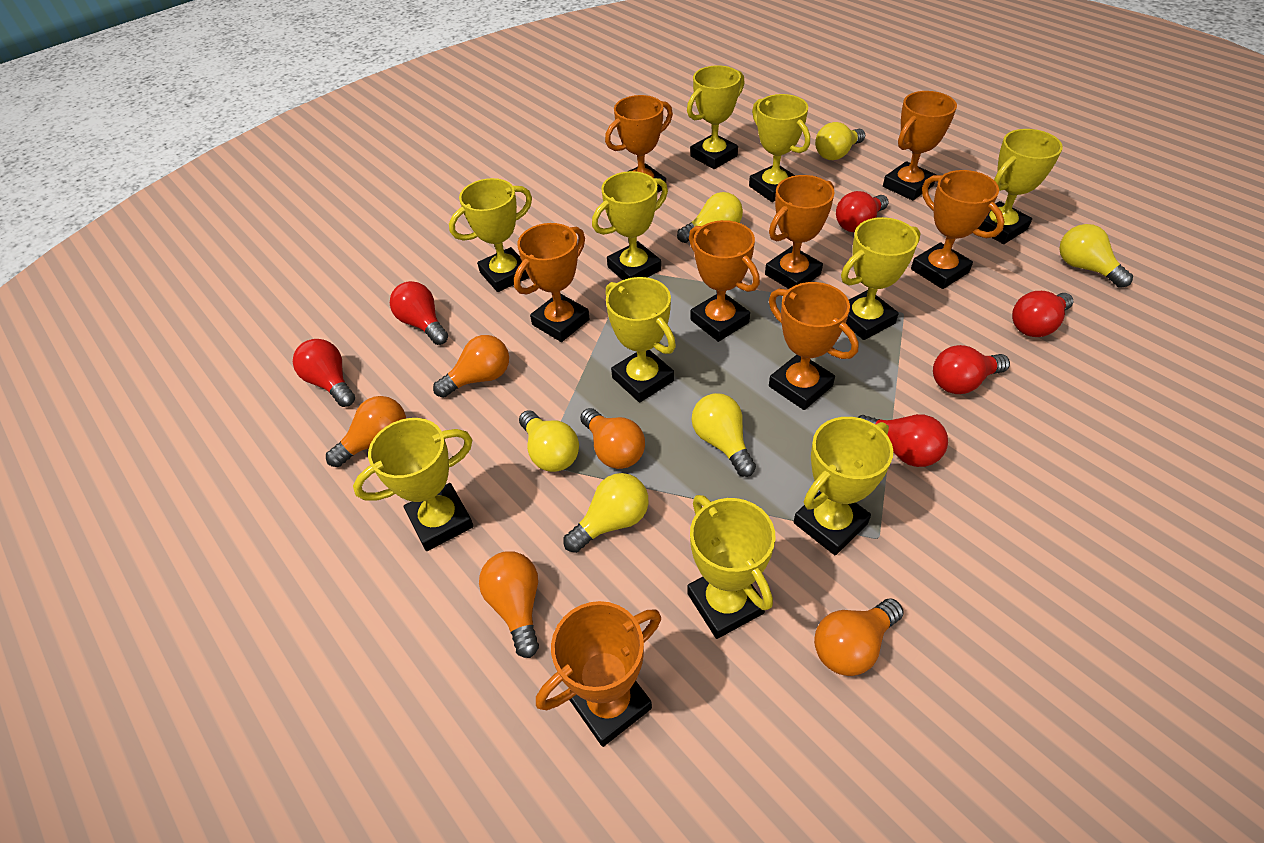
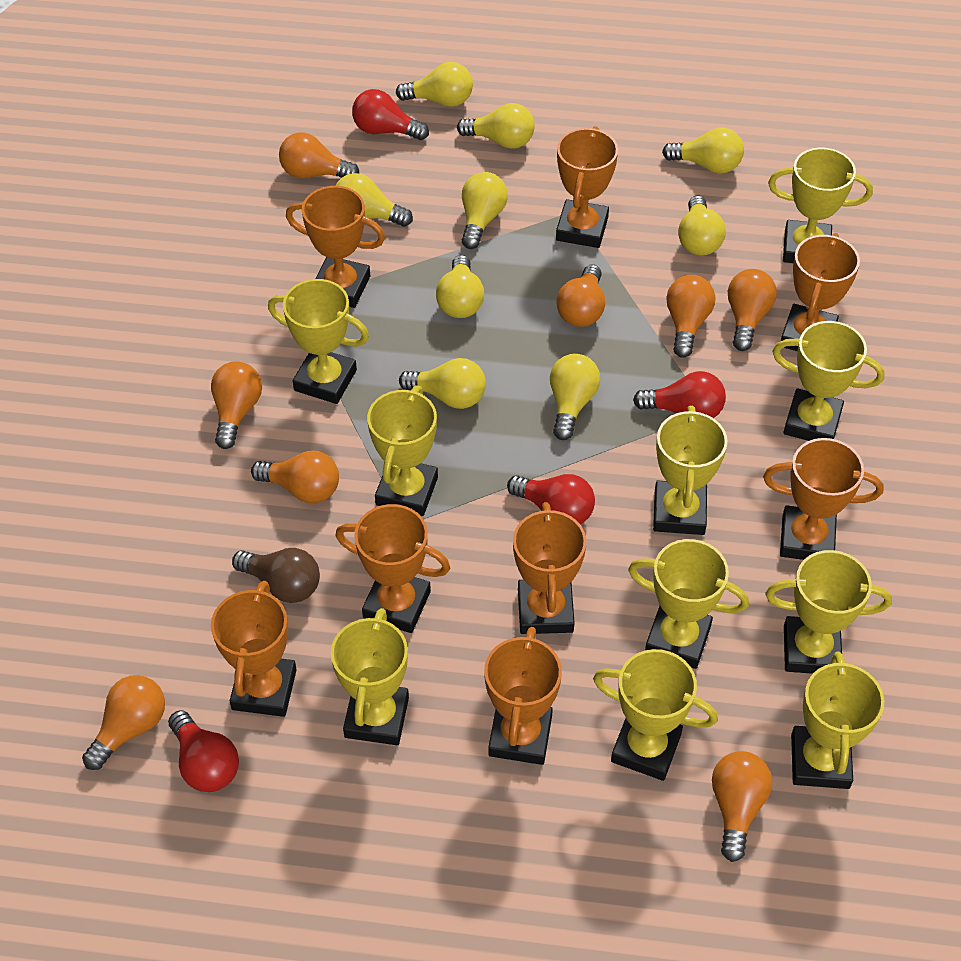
brown light bulb: 0 -> 1
orange light bulb: 5 -> 8
red light bulb: 6 -> 4
yellow light bulb: 6 -> 9

